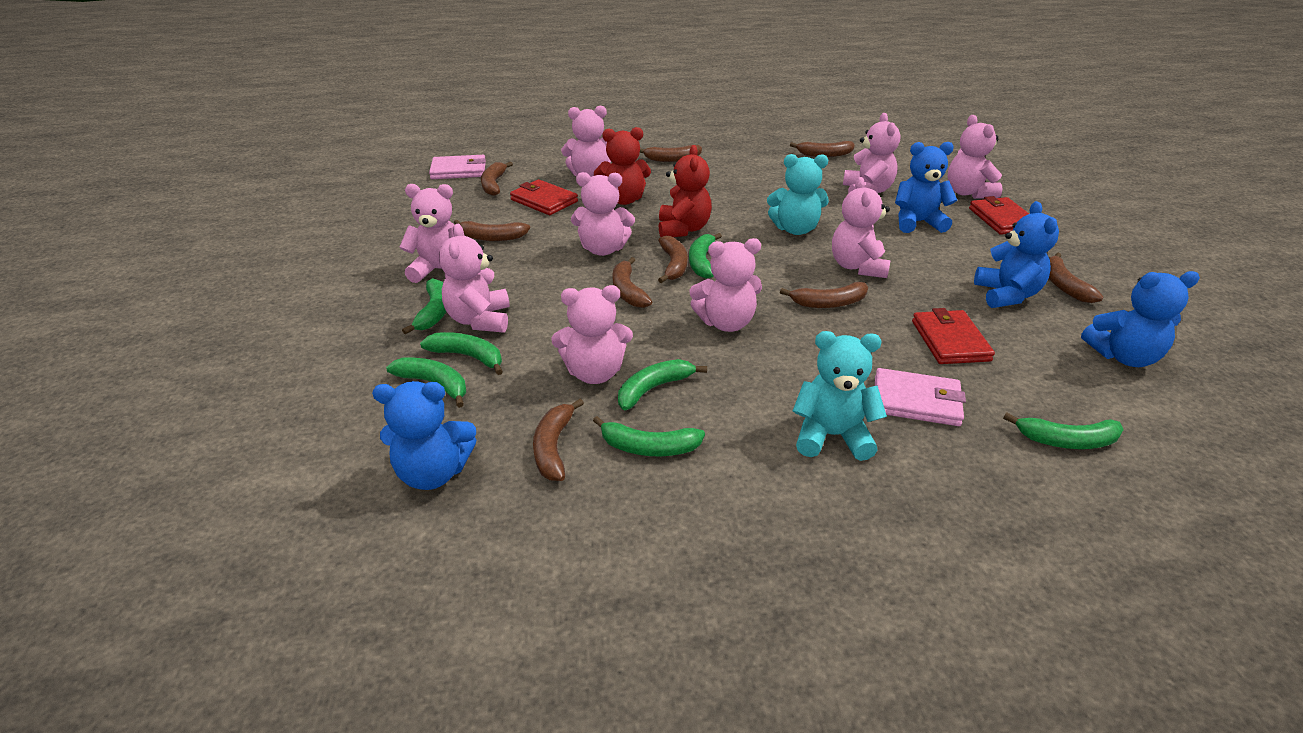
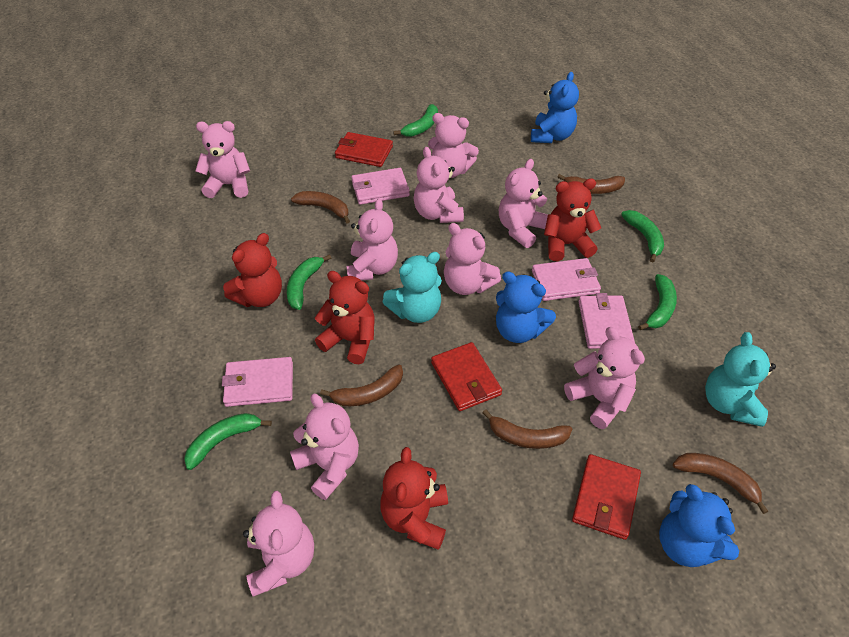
blue teddy bear: 4 -> 3
brown banana: 9 -> 5
green banana: 7 -> 5
pink wallet: 2 -> 4
red teddy bear: 2 -> 4

